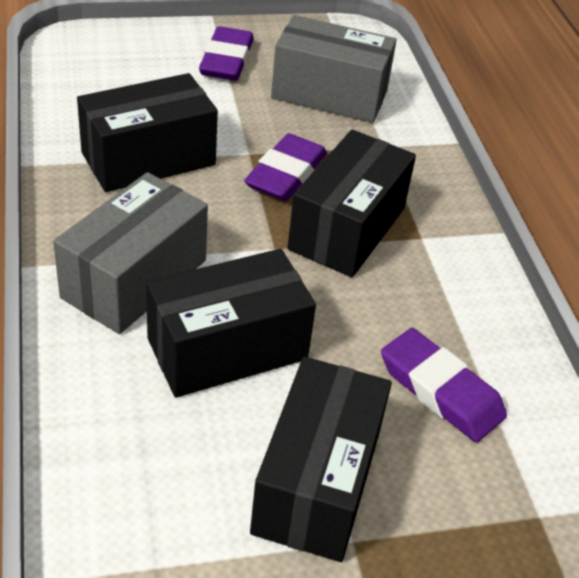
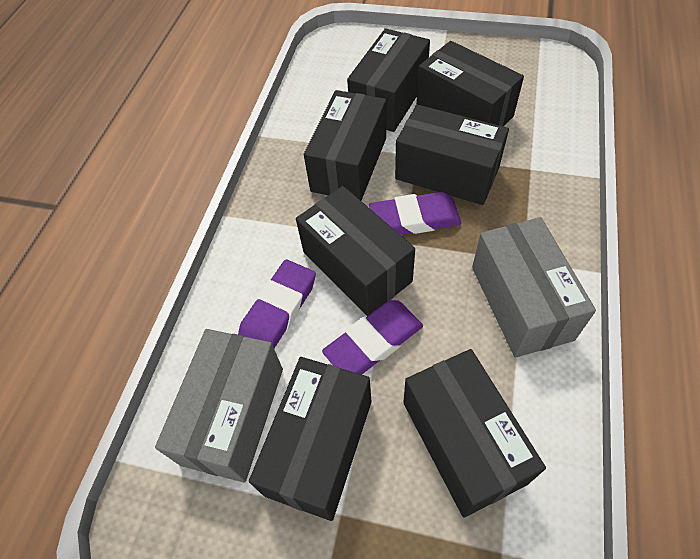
black box: 4 -> 7

